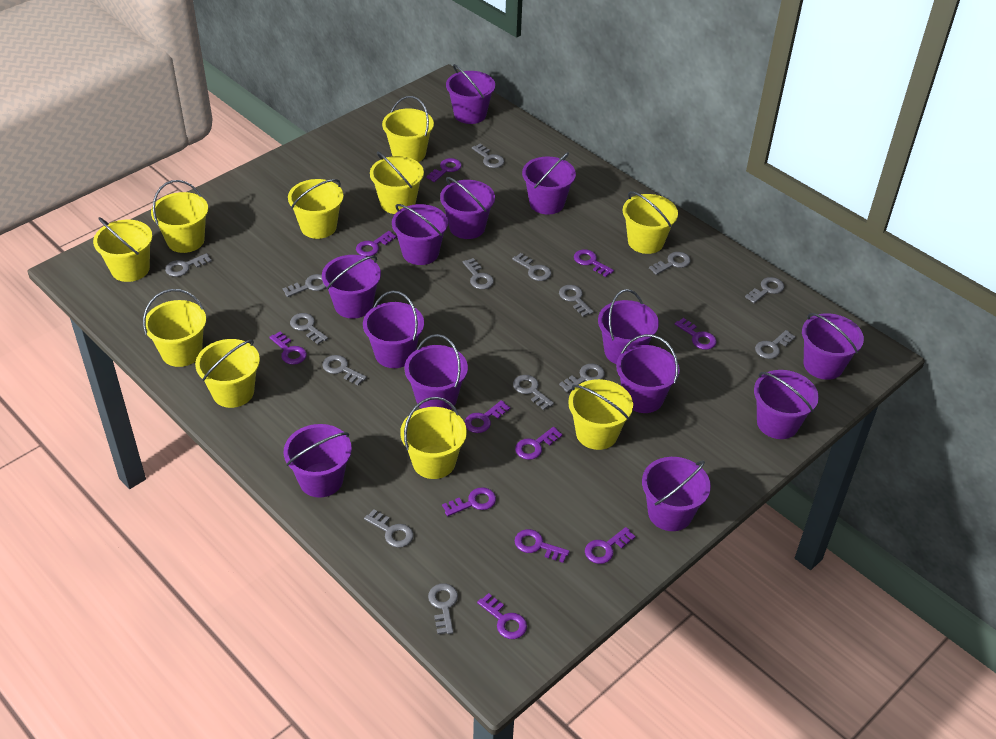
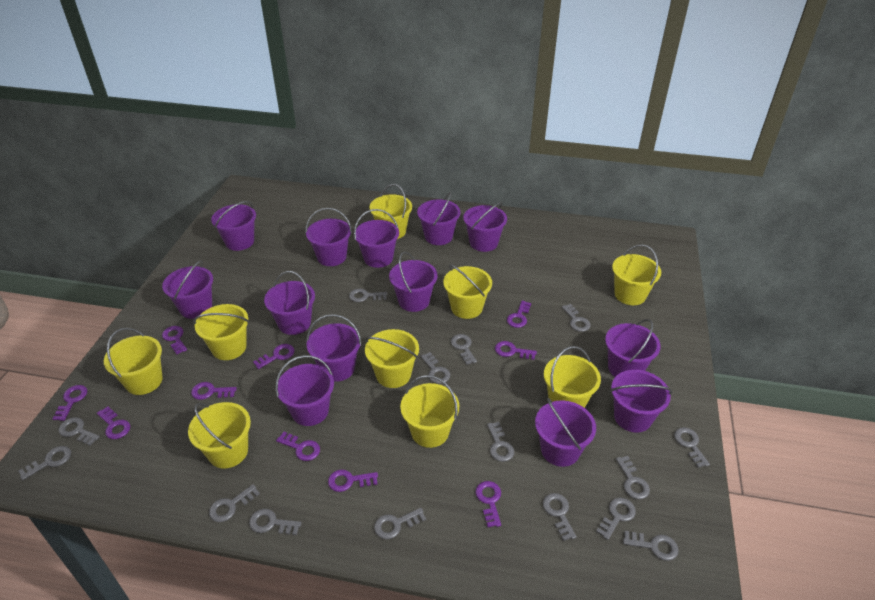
purple key: 11 -> 10
yellow bucket: 10 -> 9

